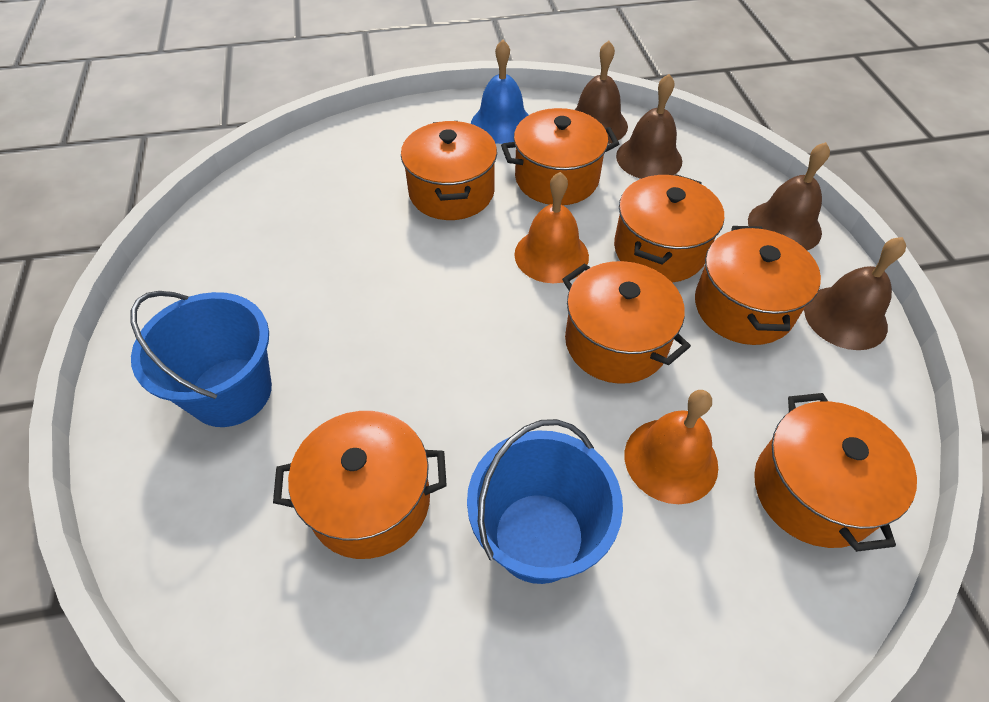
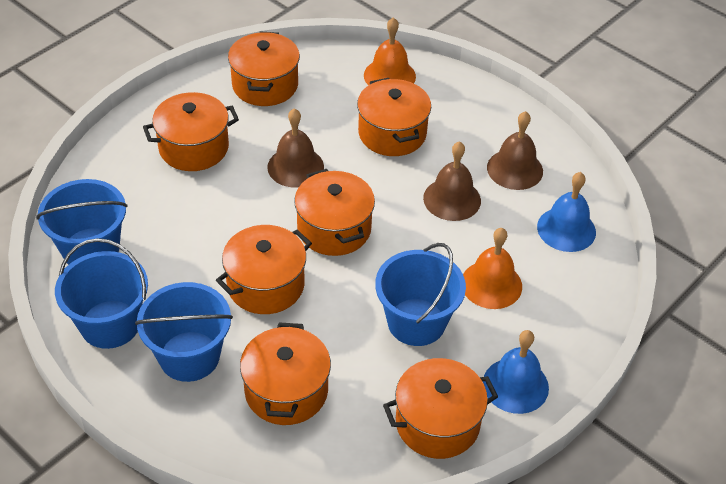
blue bell: 1 -> 2
blue bucket: 2 -> 4
brown bell: 4 -> 3

